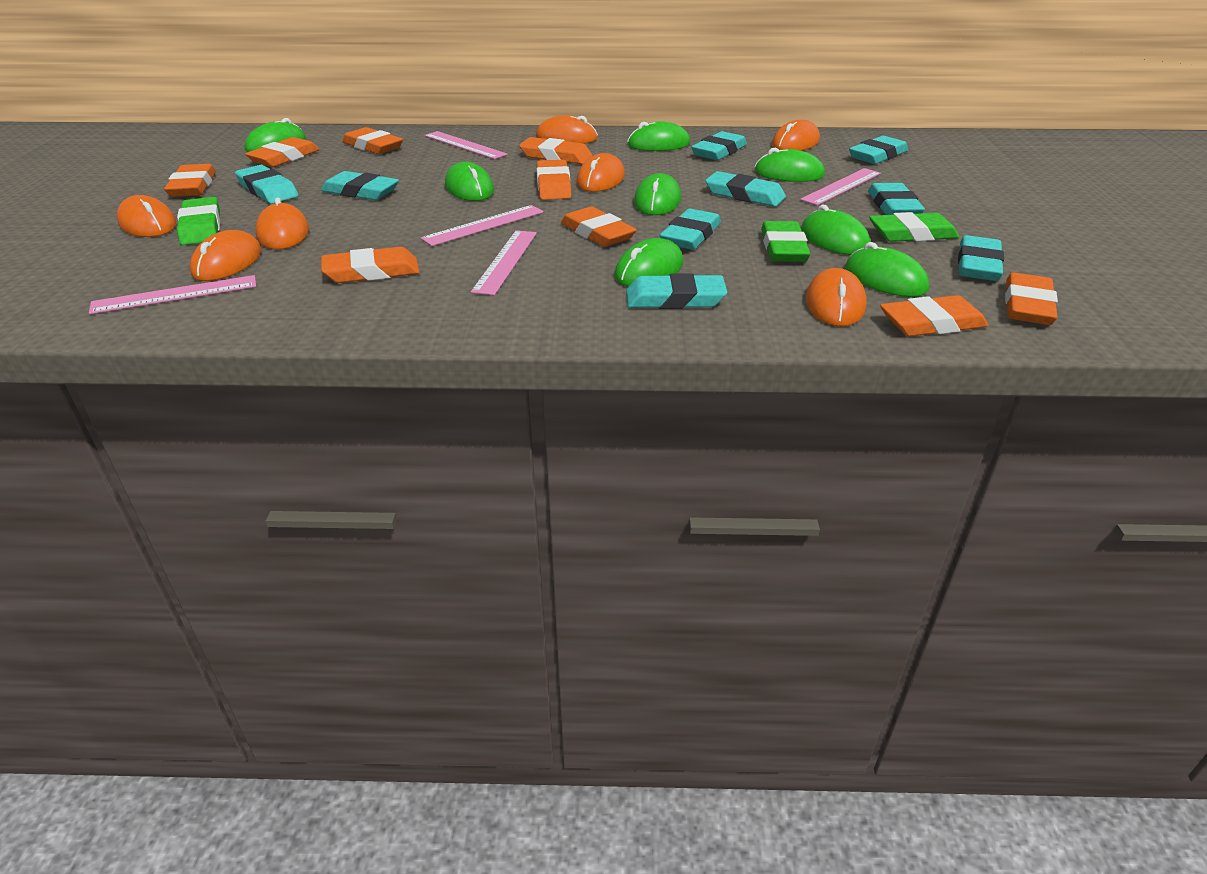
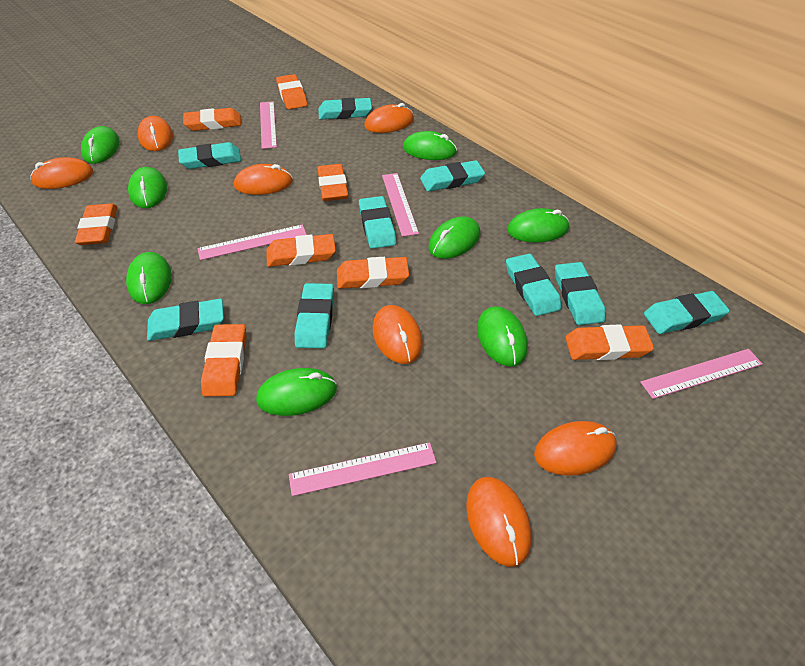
green eraser: 3 -> 0
orange eraser: 9 -> 8

